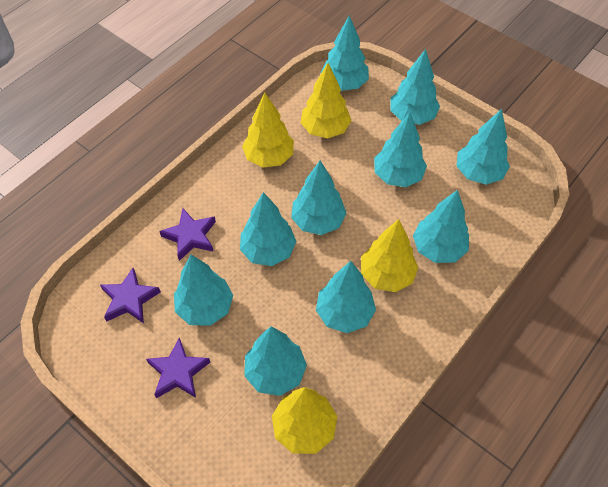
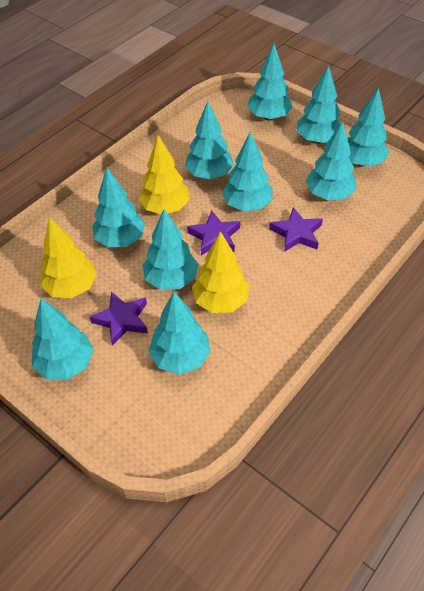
yellow tree: 4 -> 3

